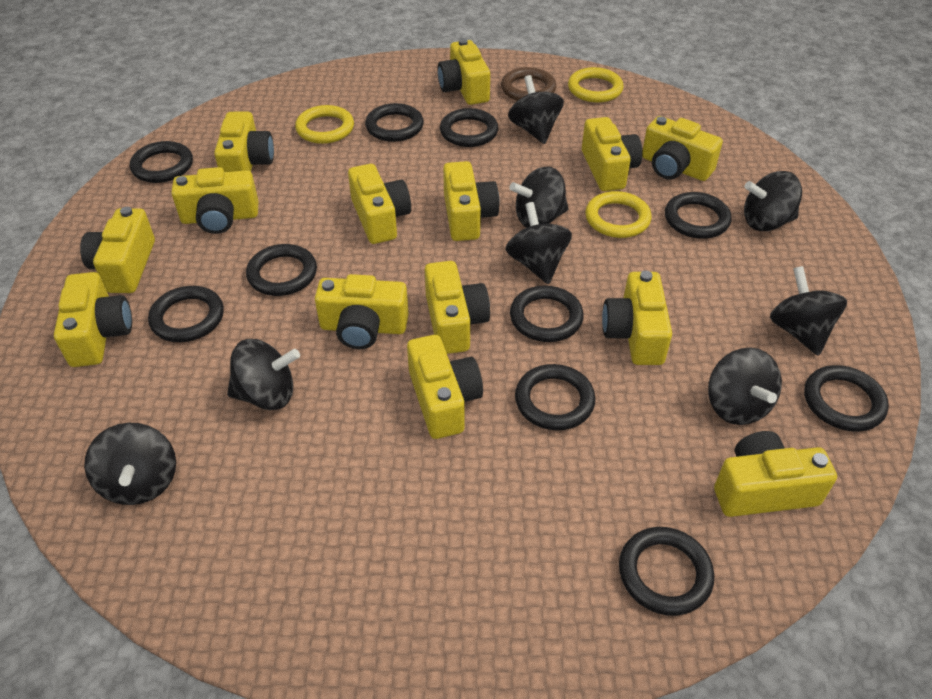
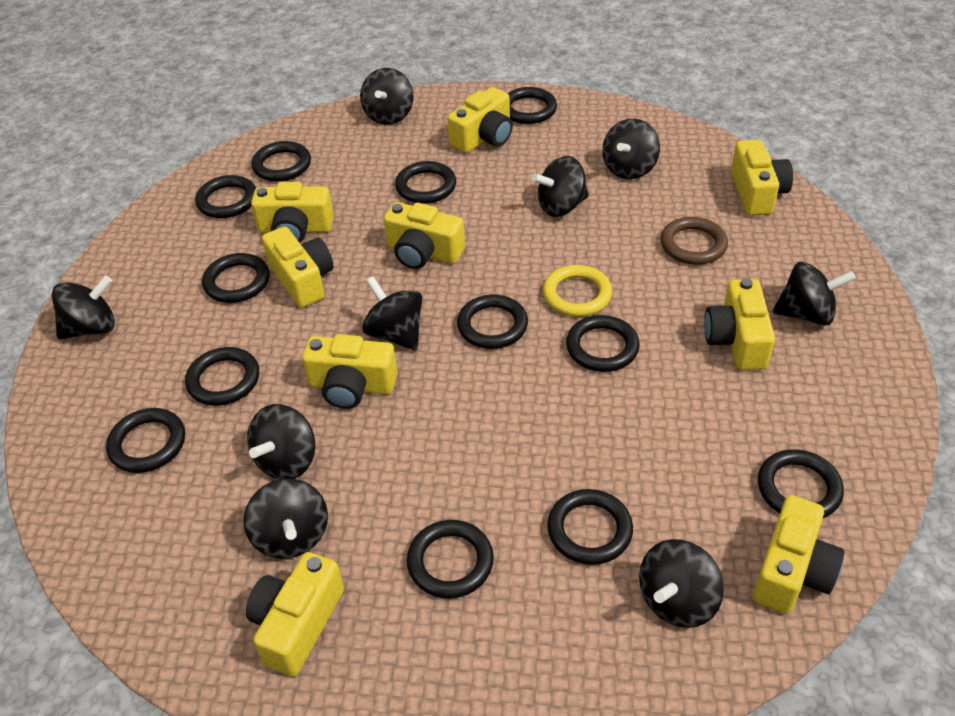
black ring: 10 -> 12
black spinning top: 8 -> 9
yellow camera: 14 -> 9
yellow ring: 3 -> 1

